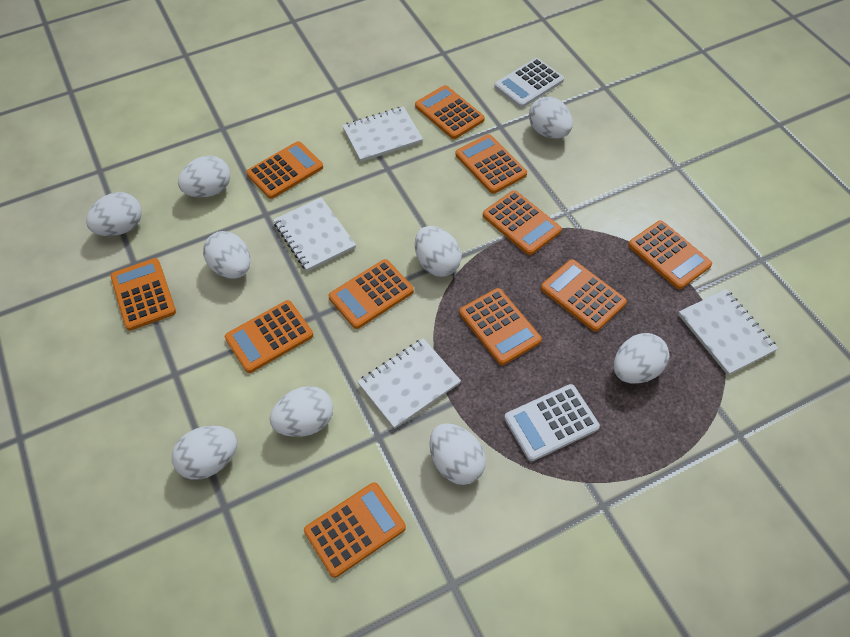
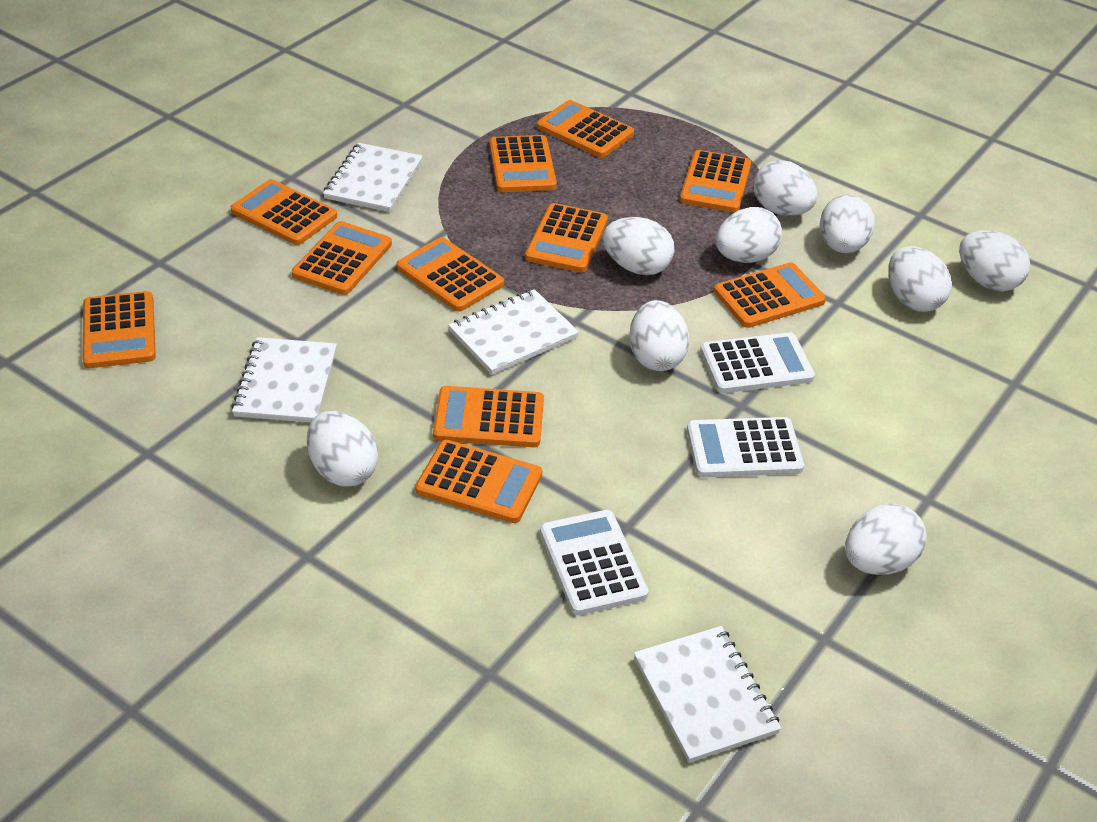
white calculator: 2 -> 3

